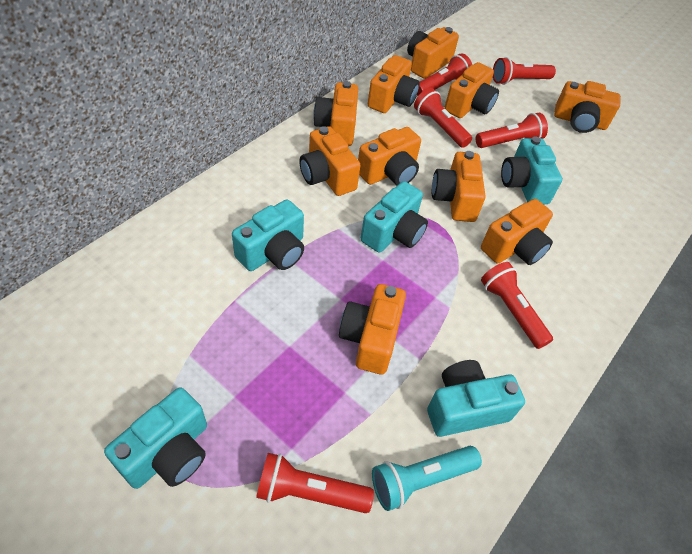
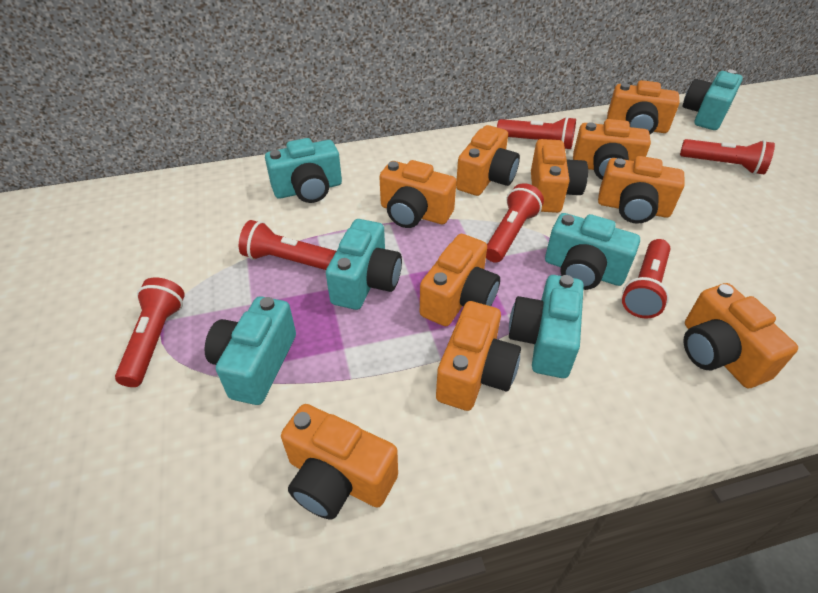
turquoise camera: 5 -> 6
turquoise flashlight: 1 -> 0

